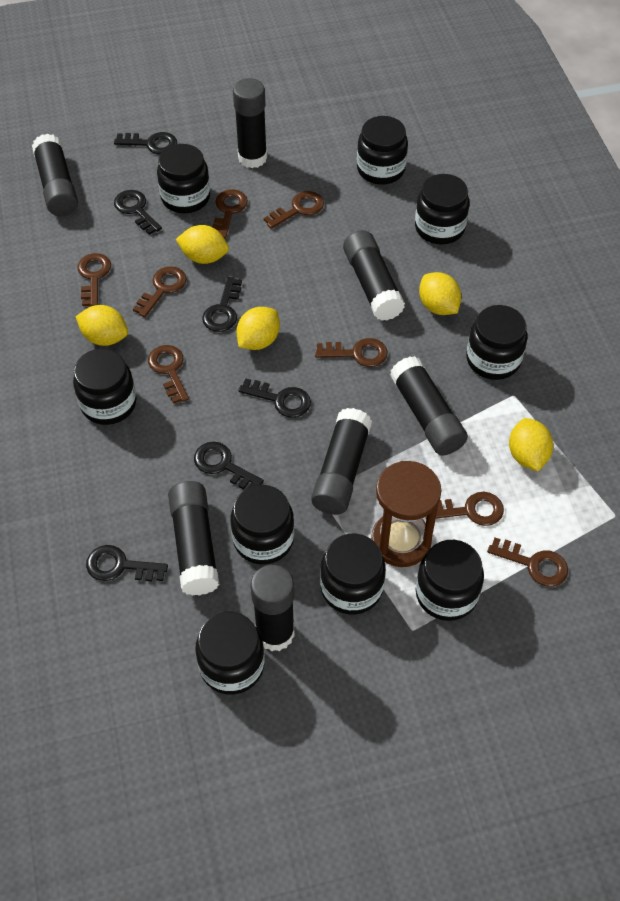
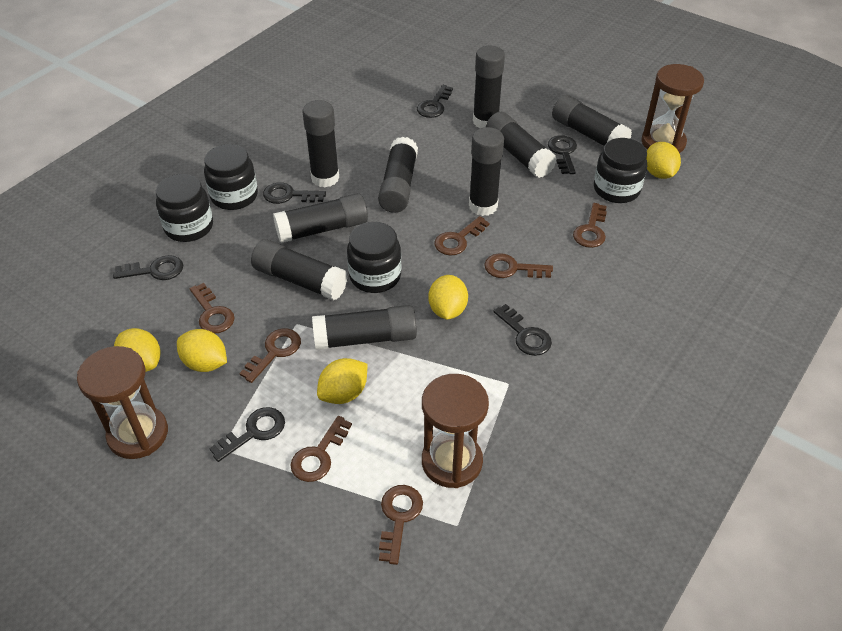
black glue stick: 7 -> 9
black jar: 9 -> 4
brown hourglass: 1 -> 3
brown key: 8 -> 7

